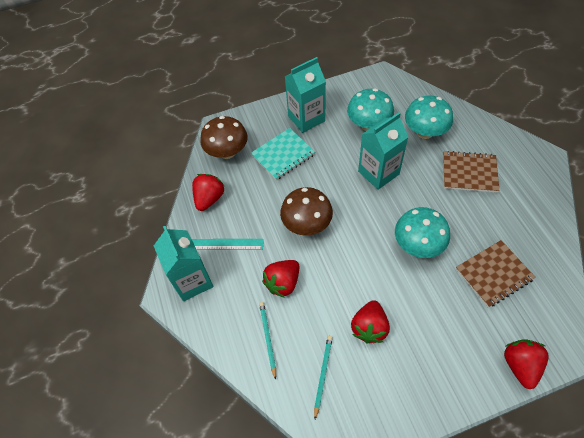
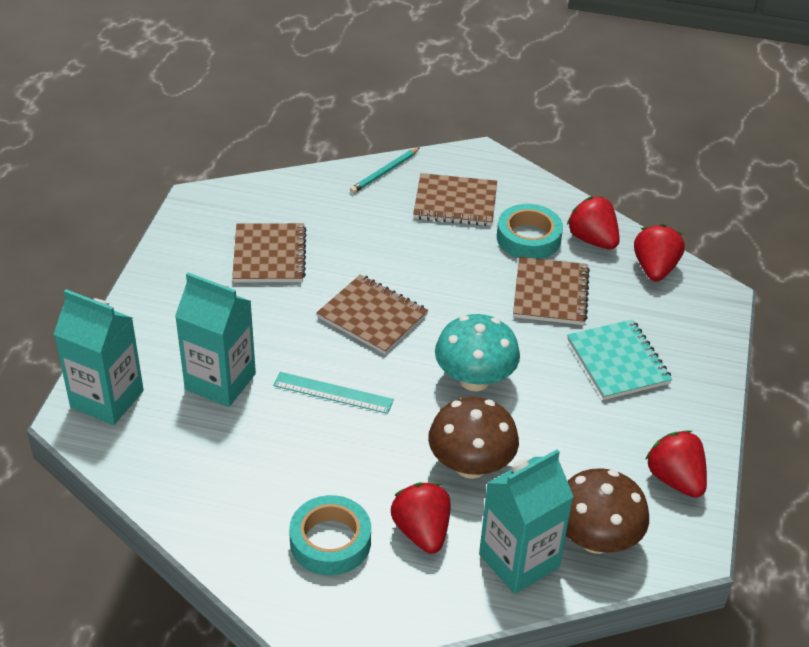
brown notebook: 2 -> 4
turquoise mushroom: 3 -> 1
turquoise pencil: 2 -> 1
turquoise tape: 0 -> 2

